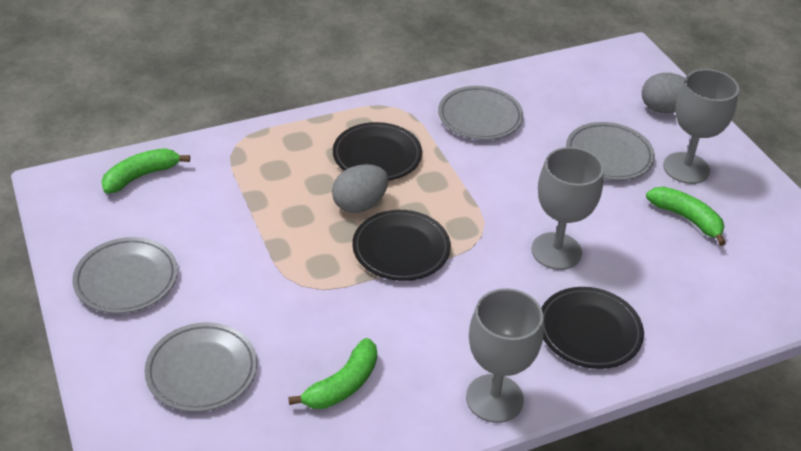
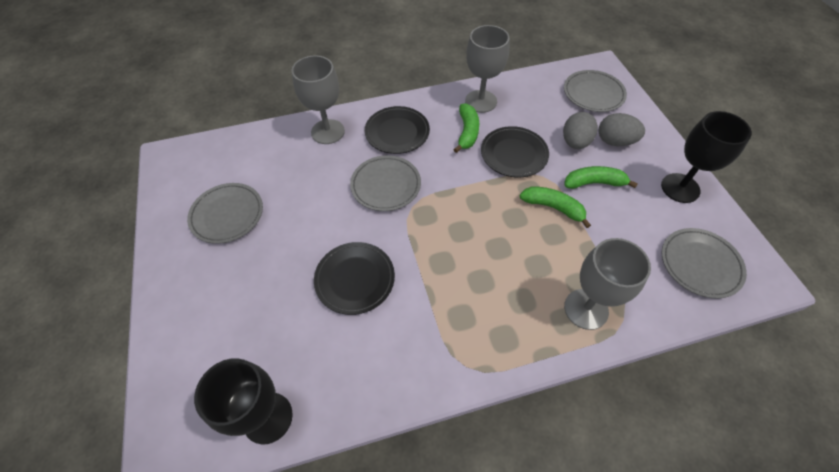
black goblet: 0 -> 2

